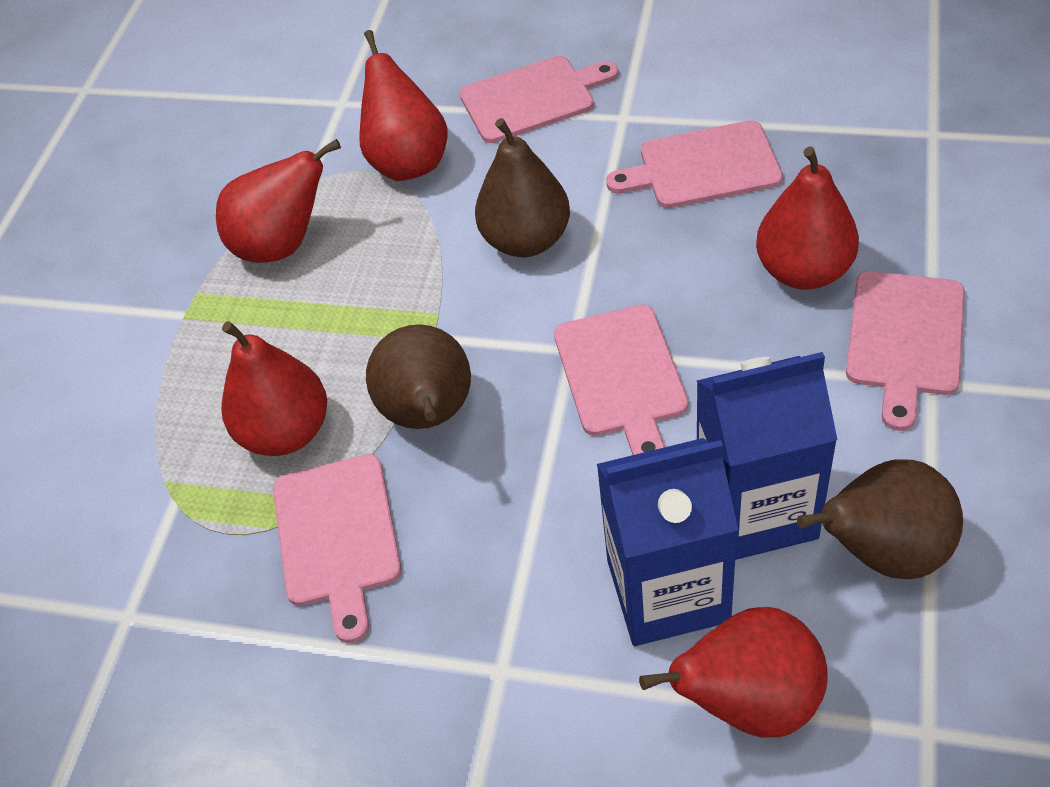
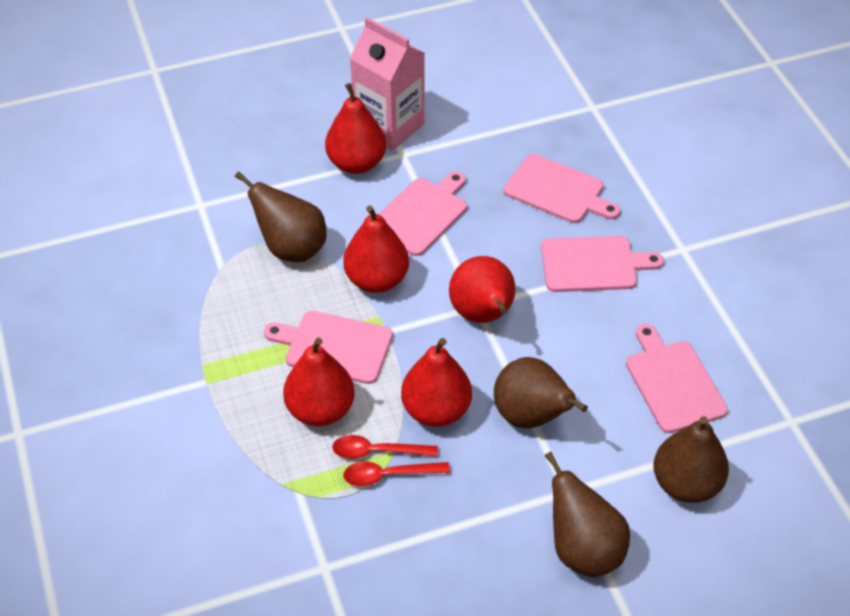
blue carton: 2 -> 0
brown pear: 3 -> 4
pink carton: 0 -> 1
red spoon: 0 -> 2

